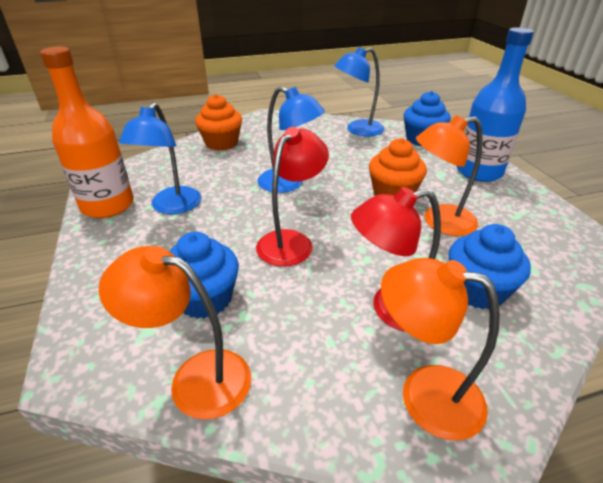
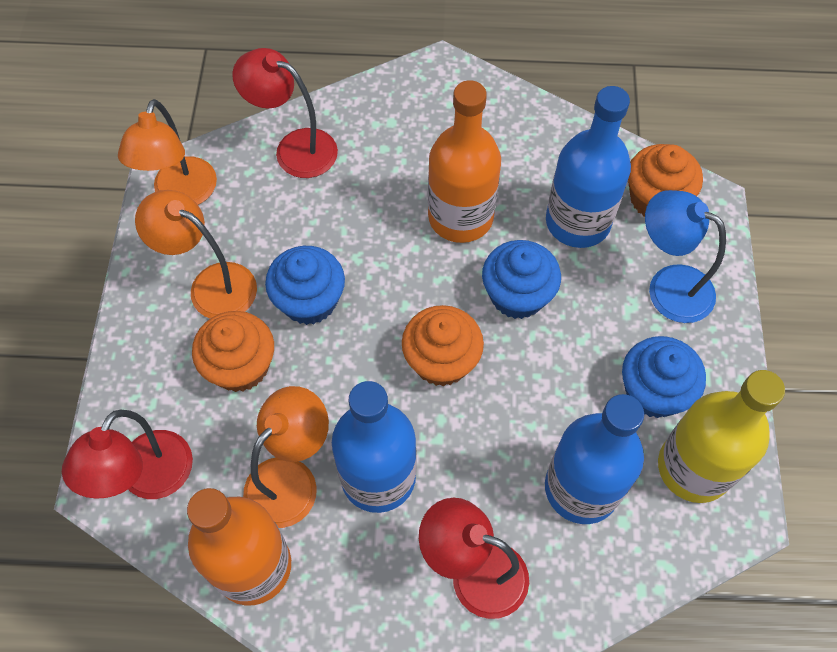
blue bottle: 1 -> 3
blue lamp: 3 -> 1
orange bottle: 1 -> 2
orange cupcake: 2 -> 3
red lamp: 2 -> 3
yellow bottle: 0 -> 1

